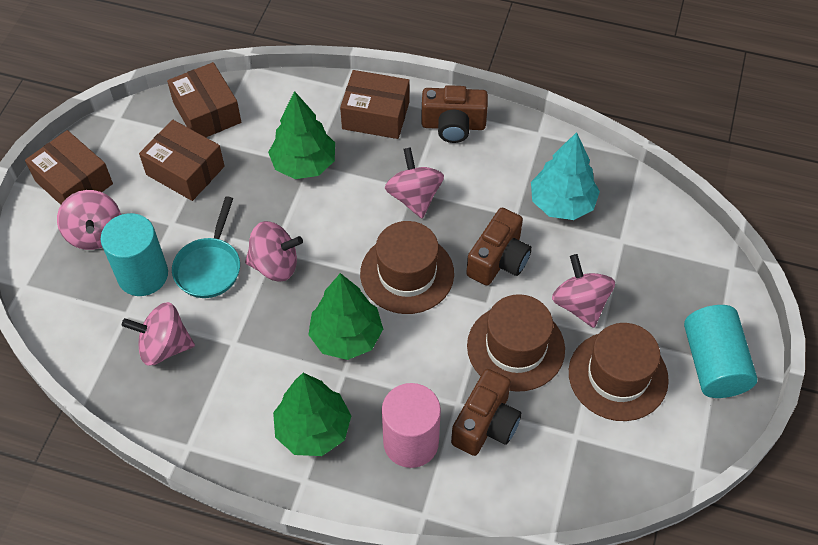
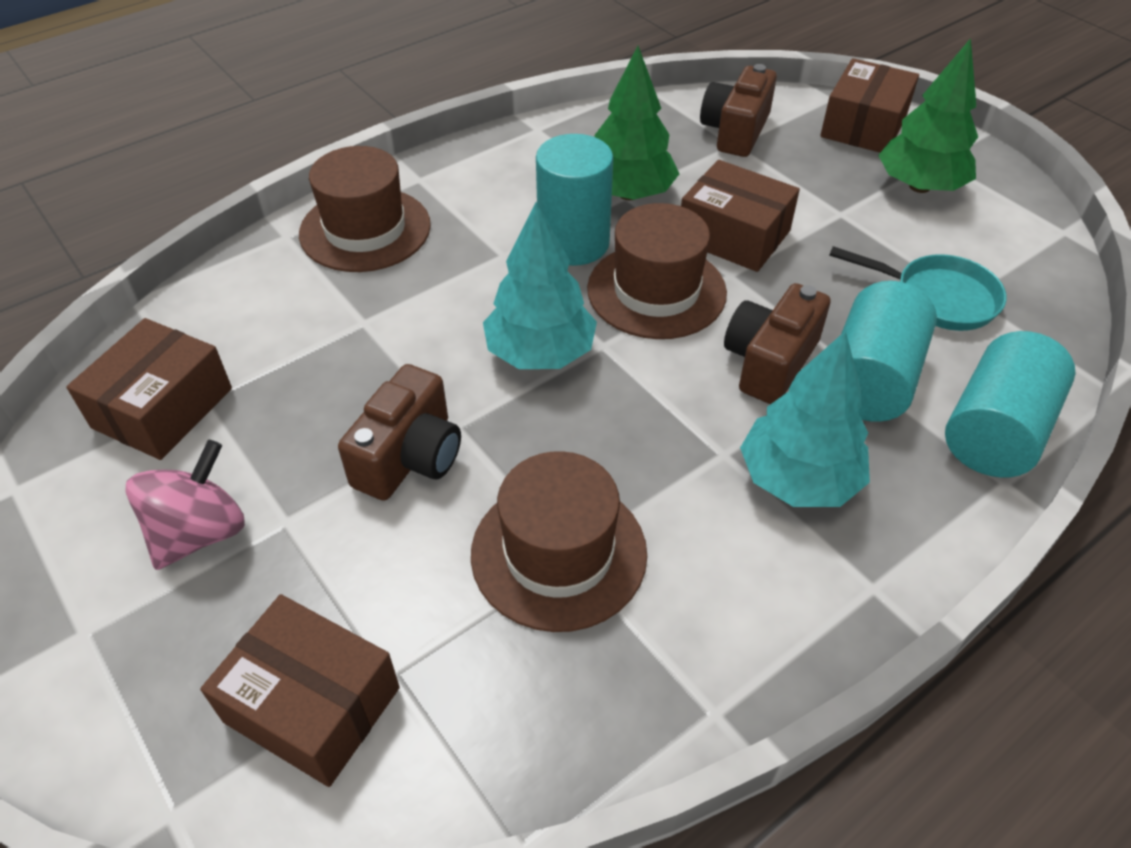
green tree: 3 -> 2
pink cylinder: 1 -> 0
pink spinning top: 5 -> 1
turquoise cylinder: 2 -> 3
turquoise tree: 1 -> 2

